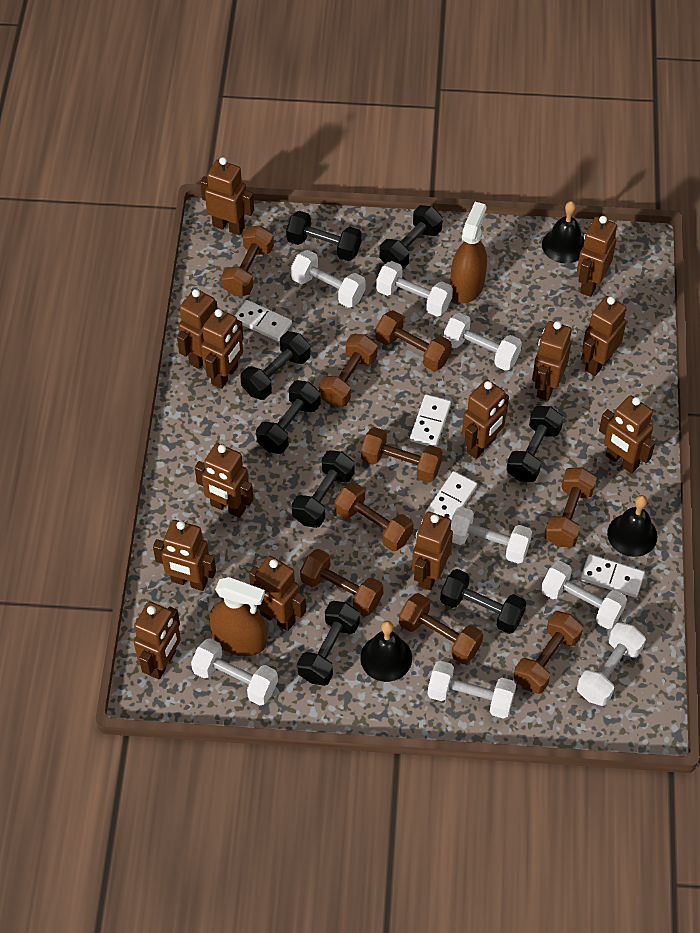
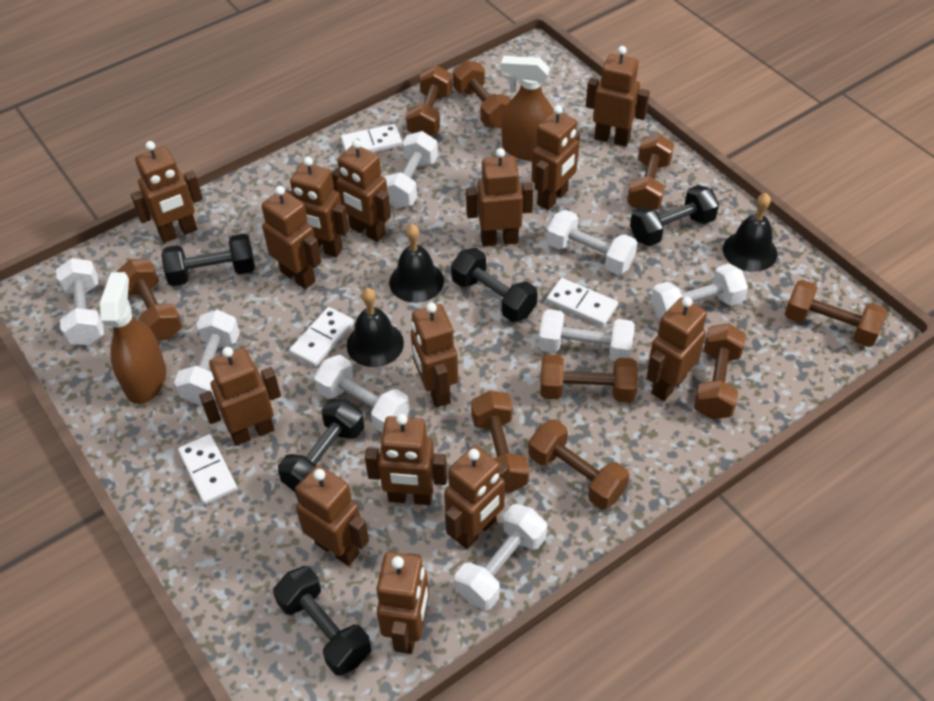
black dumbbell: 8 -> 5
brown robot: 13 -> 14

